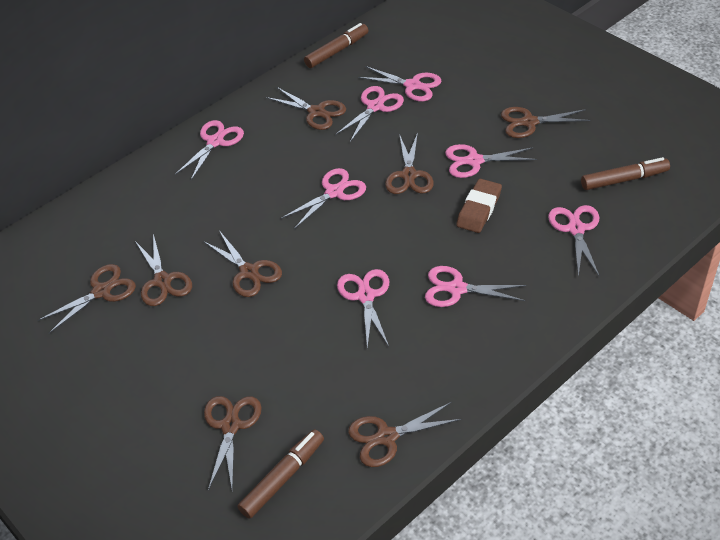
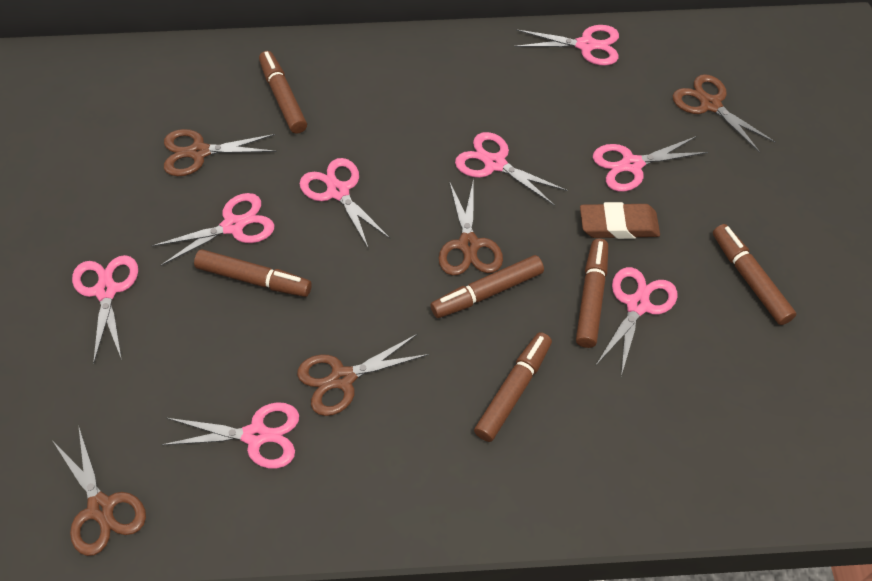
brown marker: 3 -> 6
brown scissors: 8 -> 5

